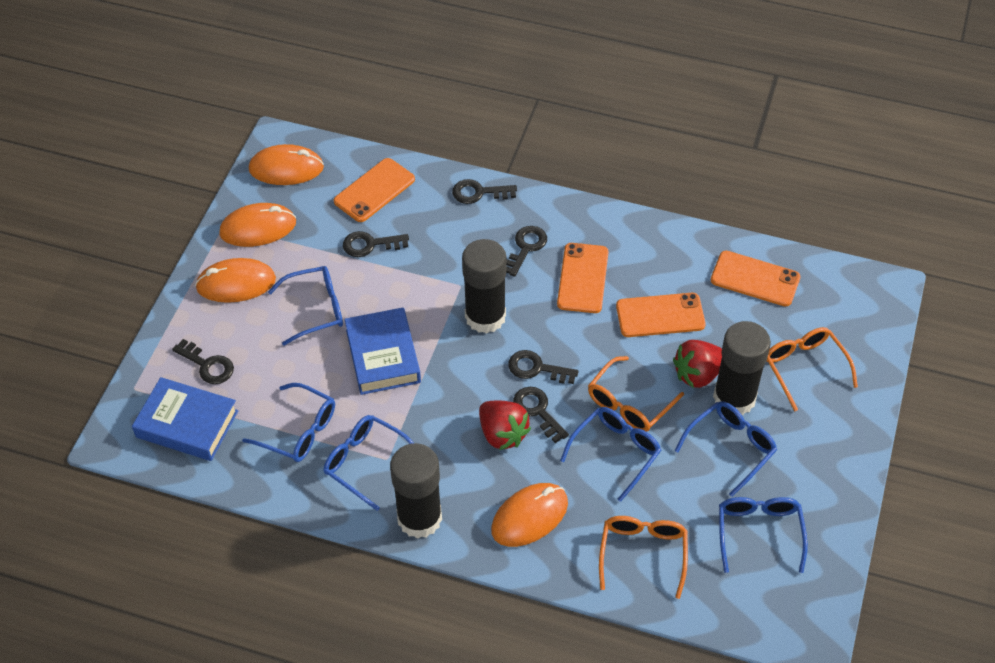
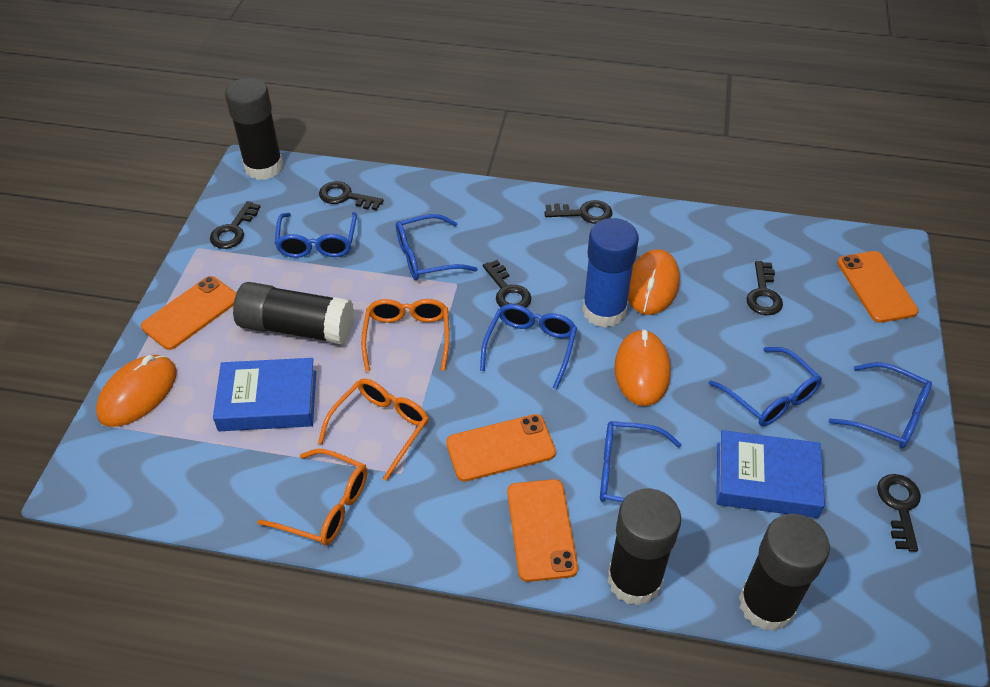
black glue stick: 3 -> 4
blue glue stick: 0 -> 1
orange mouse: 4 -> 3
red strawberry: 2 -> 0

